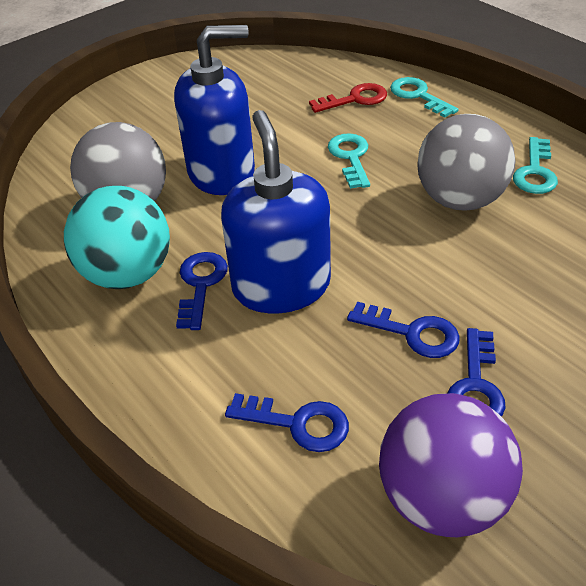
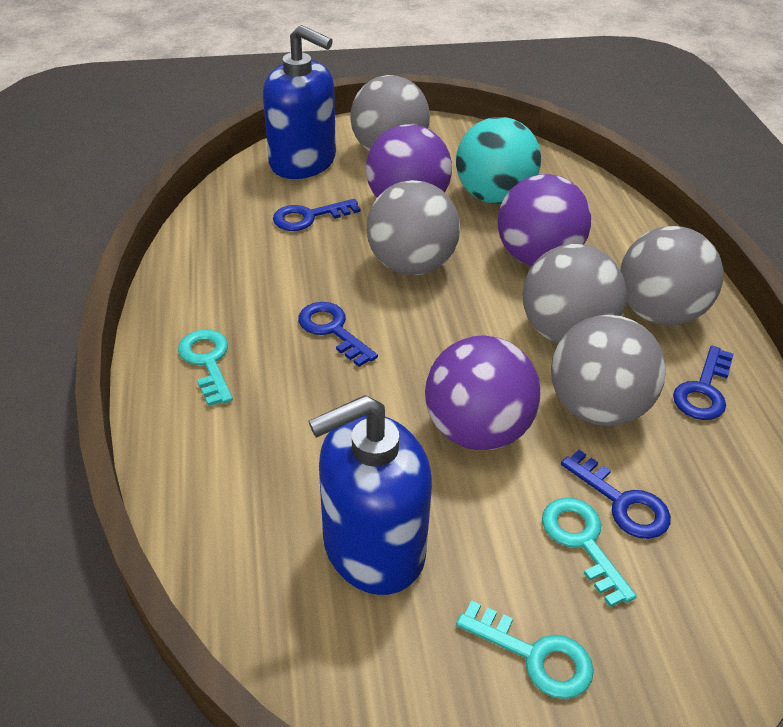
grey ball: 2 -> 5
purple ball: 1 -> 3
red key: 1 -> 0

